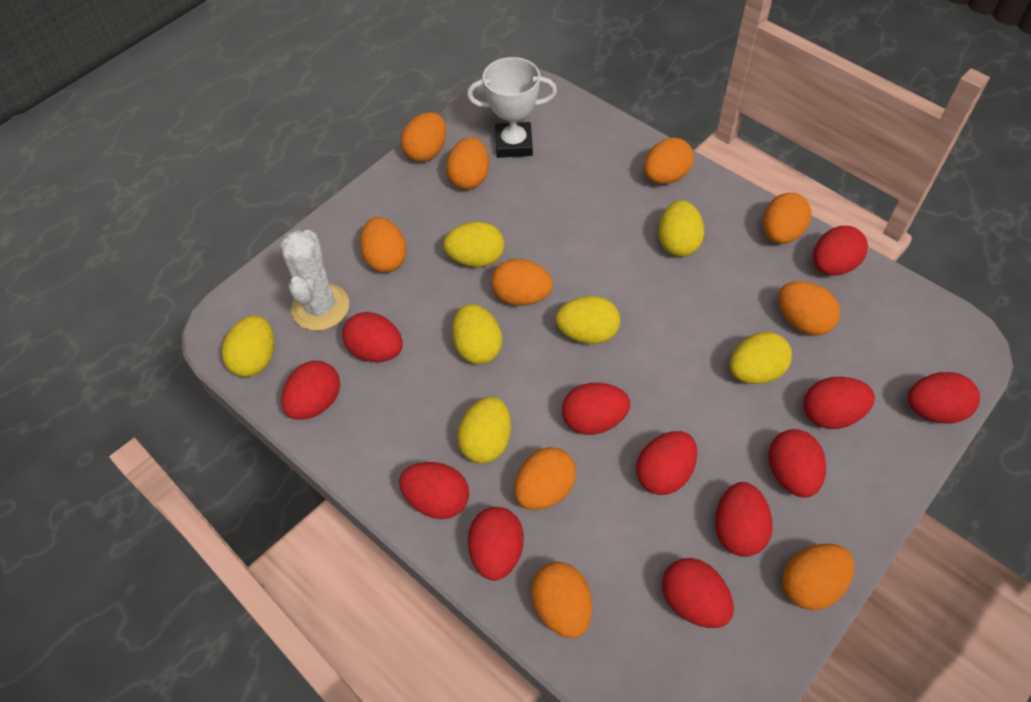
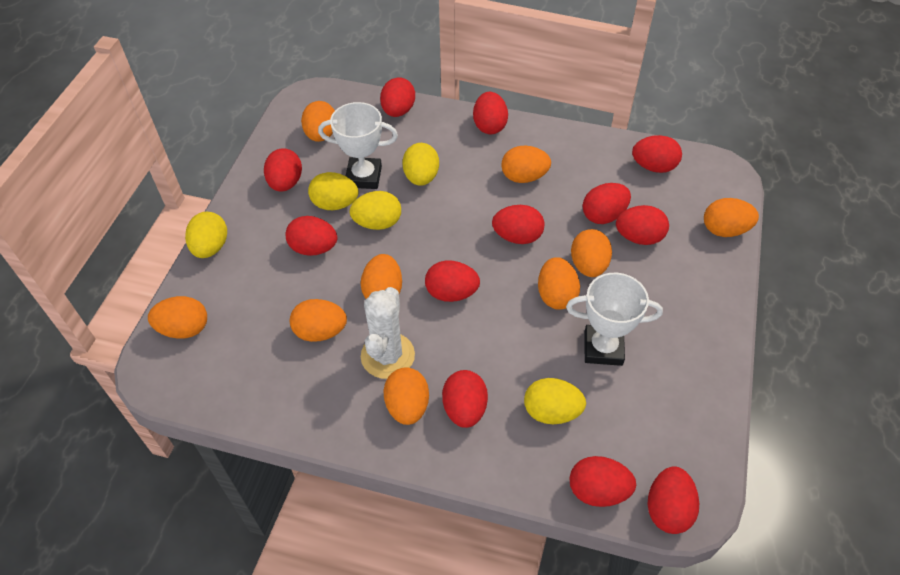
orange egg: 10 -> 9
white trophy: 1 -> 2
yellow egg: 7 -> 5

